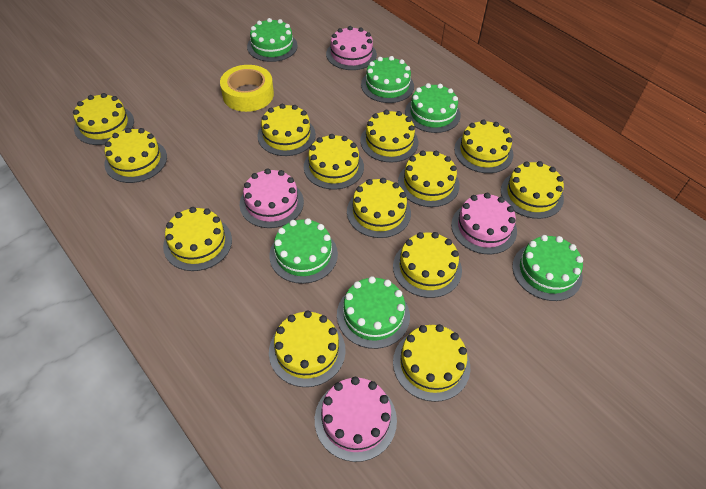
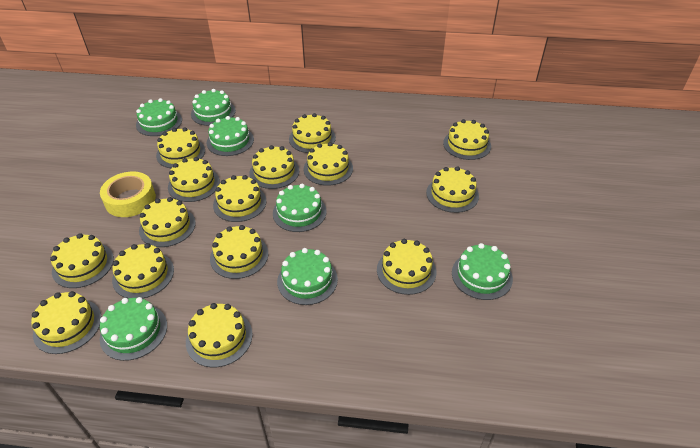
green cake: 6 -> 7
pink cake: 4 -> 0
yellow cake: 13 -> 15

